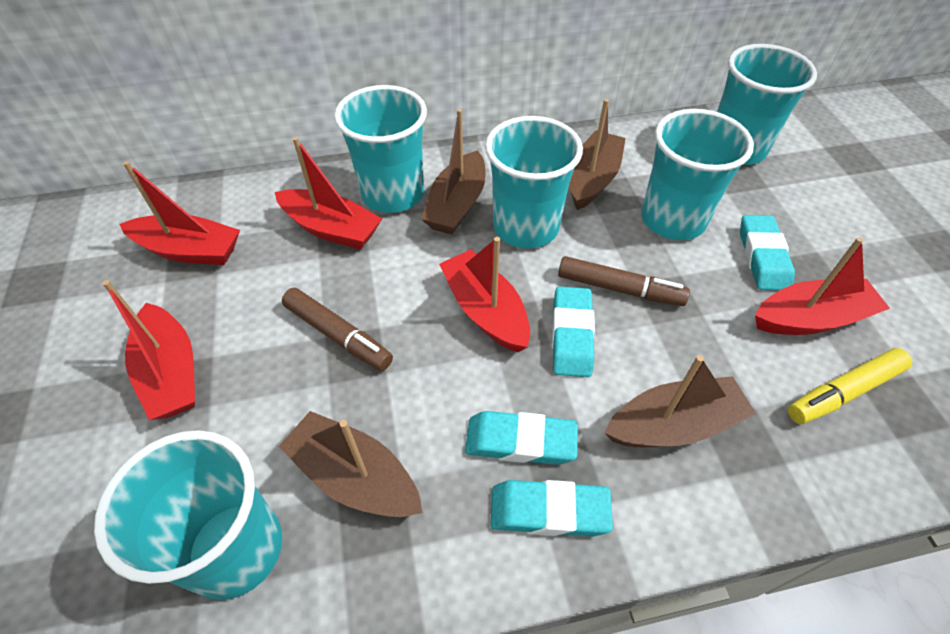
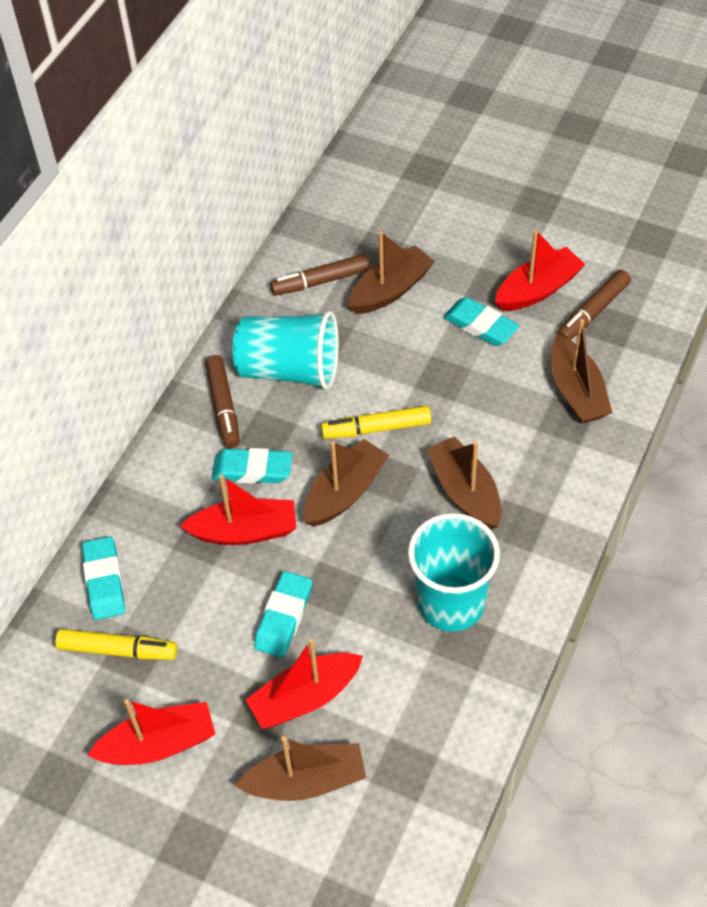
brown boat: 4 -> 5
brown marker: 2 -> 3
red boat: 5 -> 4
turquoise cup: 5 -> 2
yellow marker: 1 -> 2

